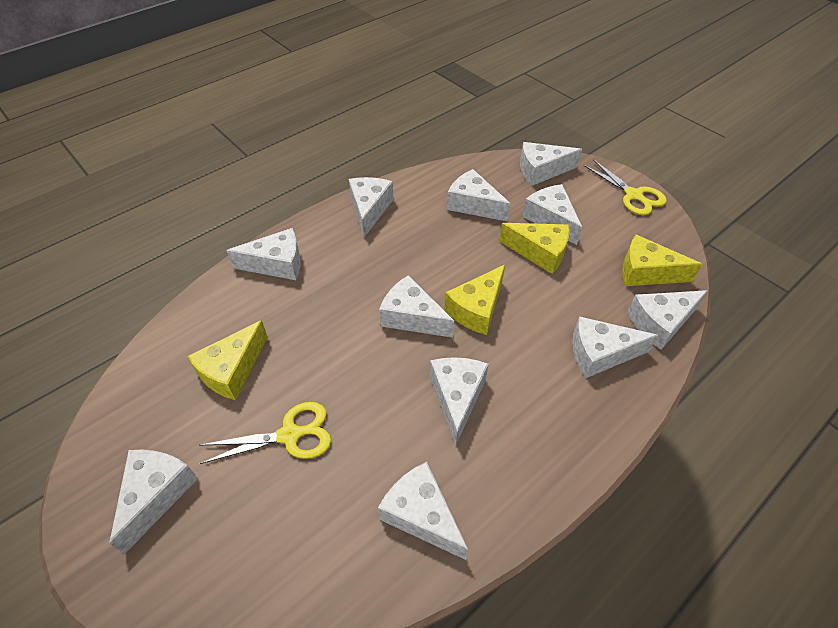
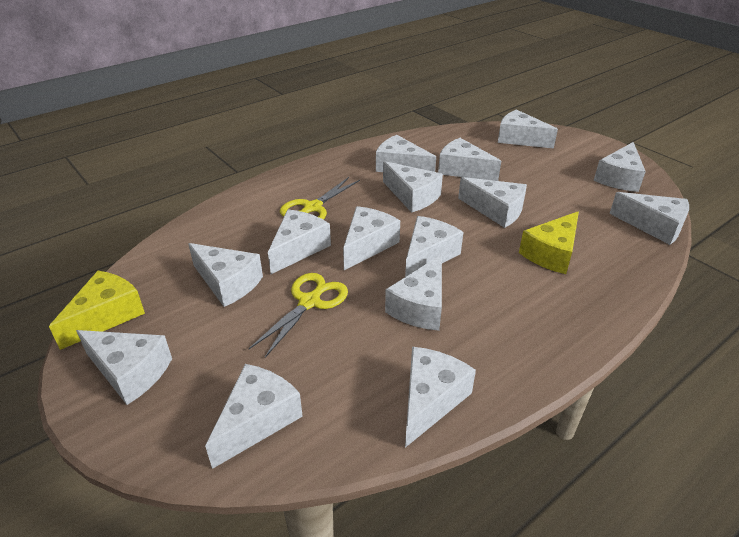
white cheese: 11 -> 15
yellow cheese: 4 -> 2

